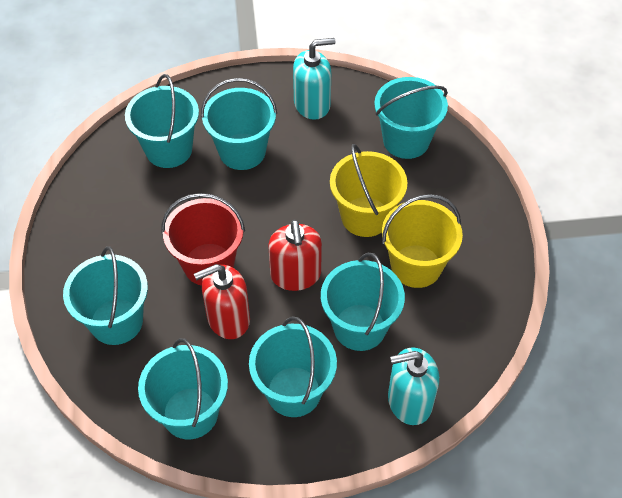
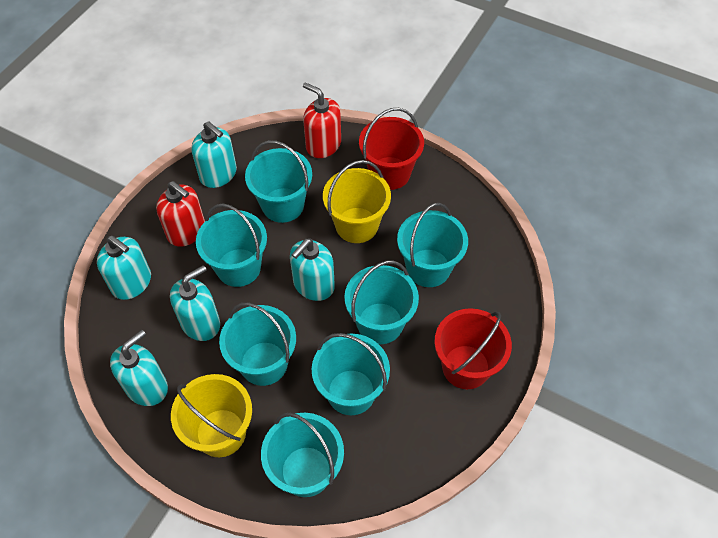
red bucket: 1 -> 2
turquoise soap dispenser: 2 -> 5

